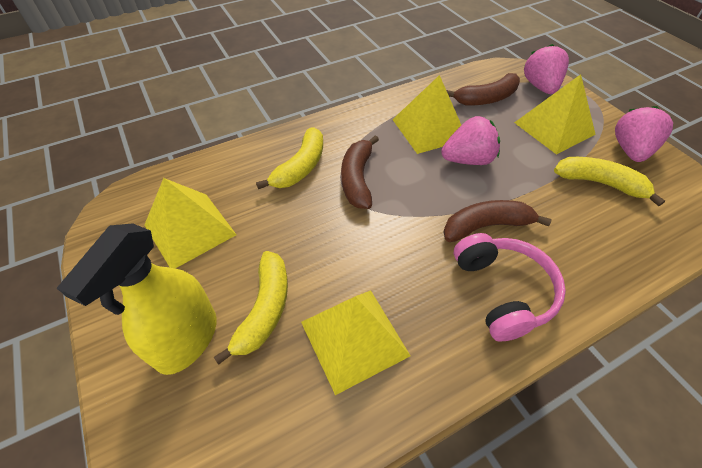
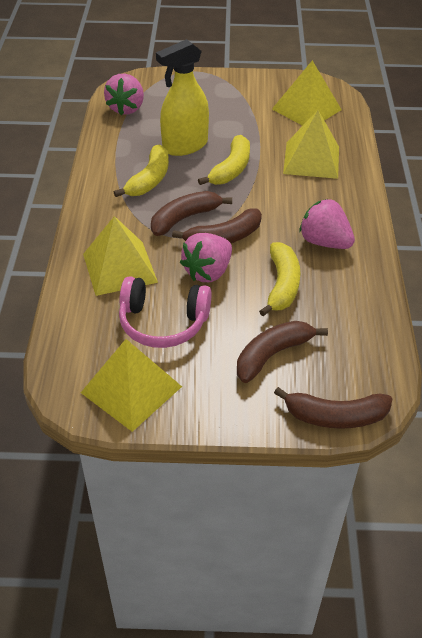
brown banana: 3 -> 4

